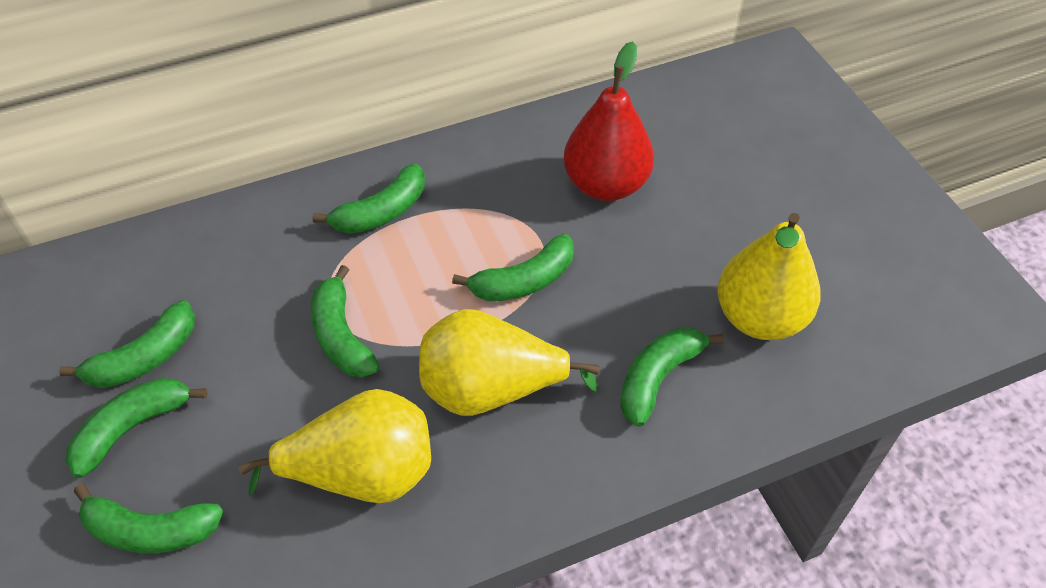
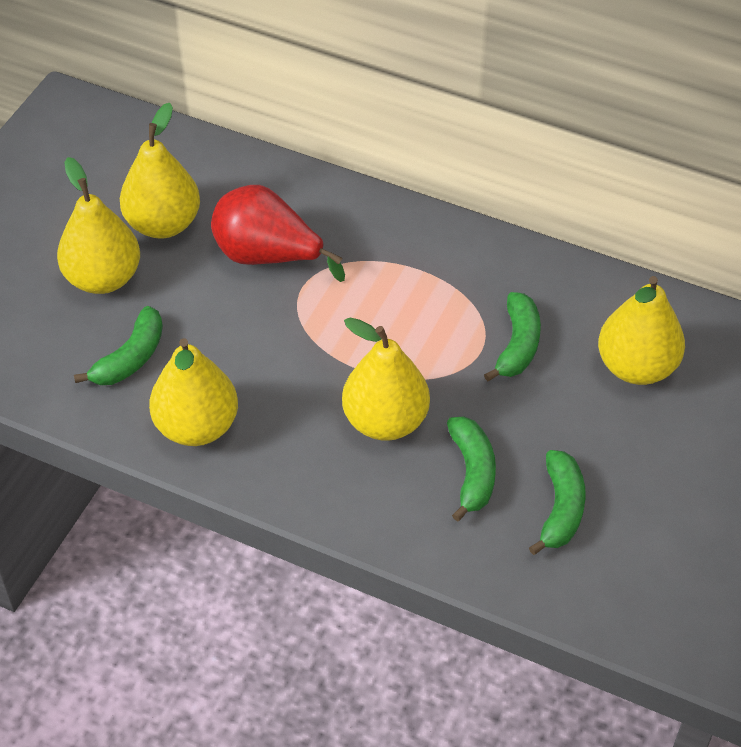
green banana: 7 -> 4
yellow pear: 3 -> 5

